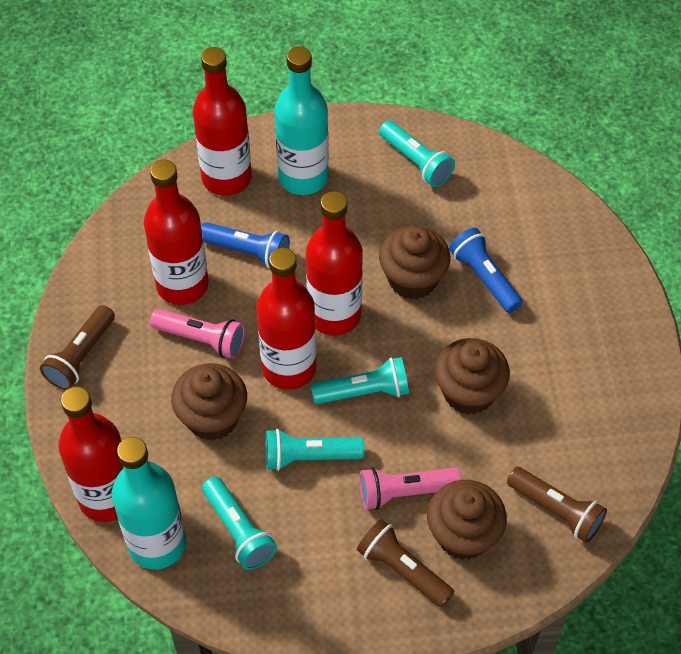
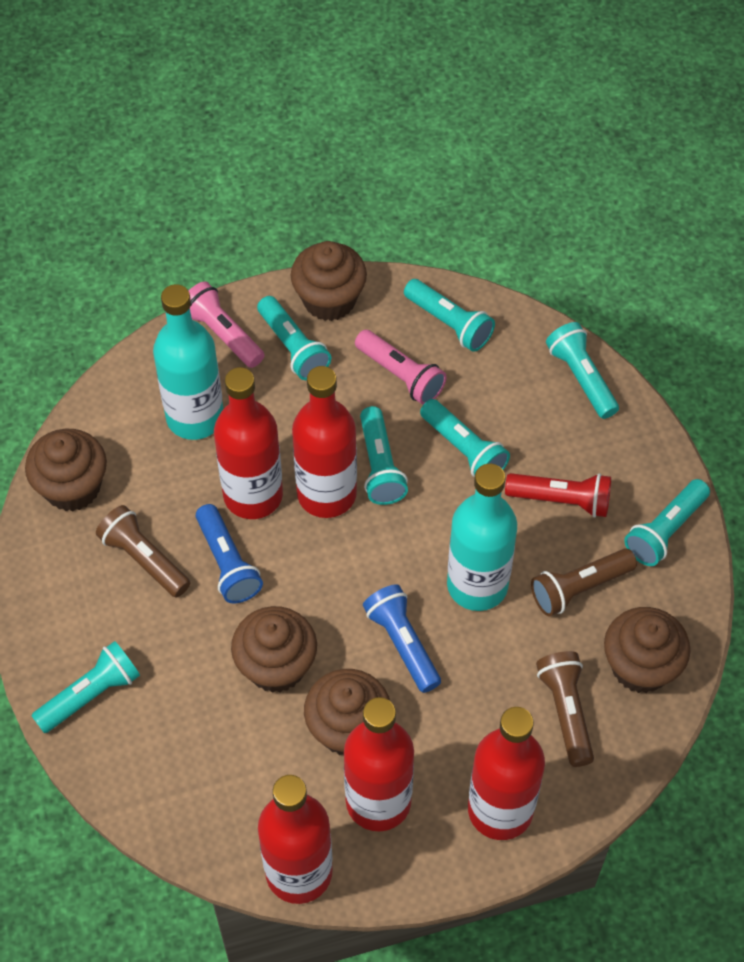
brown cupcake: 4 -> 5
red flashlight: 0 -> 1
turquoise flashlight: 4 -> 7

